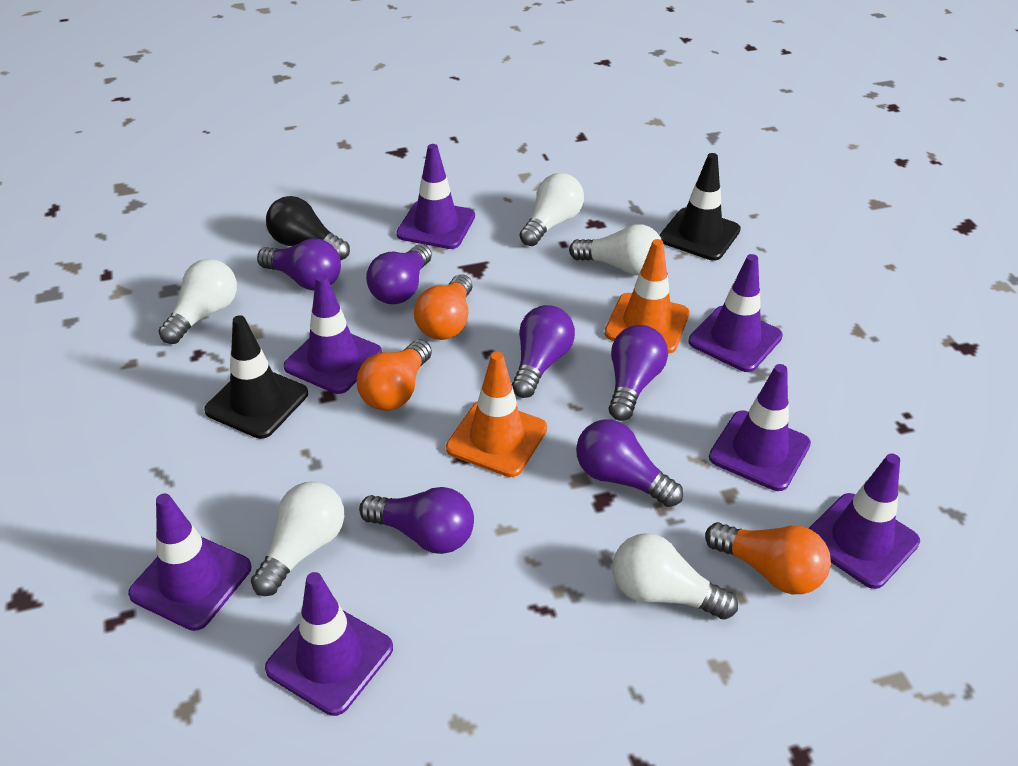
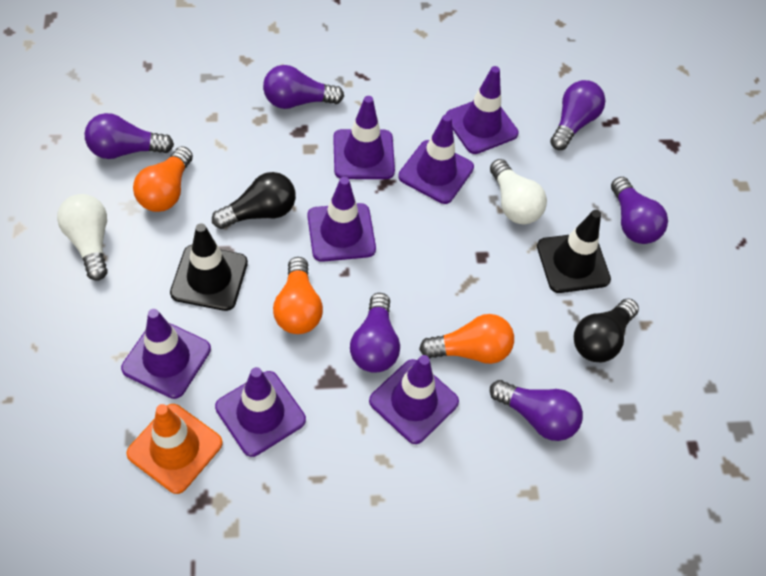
black light bulb: 1 -> 2
orange traffic cone: 2 -> 1
white light bulb: 5 -> 2

